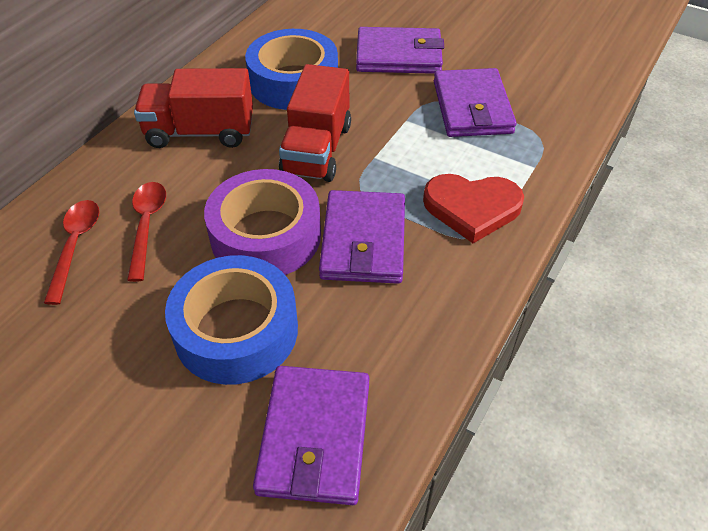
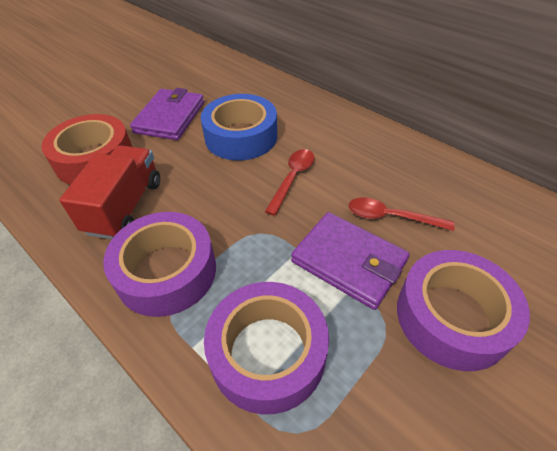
blue tape: 2 -> 1
purple tape: 1 -> 3
purple wallet: 4 -> 2
red heart: 1 -> 0
red tape: 0 -> 1
red truck: 2 -> 1

